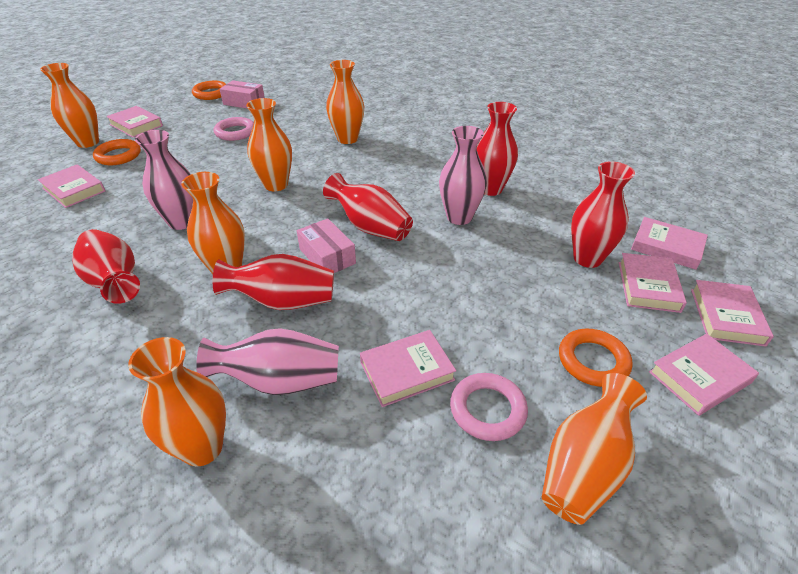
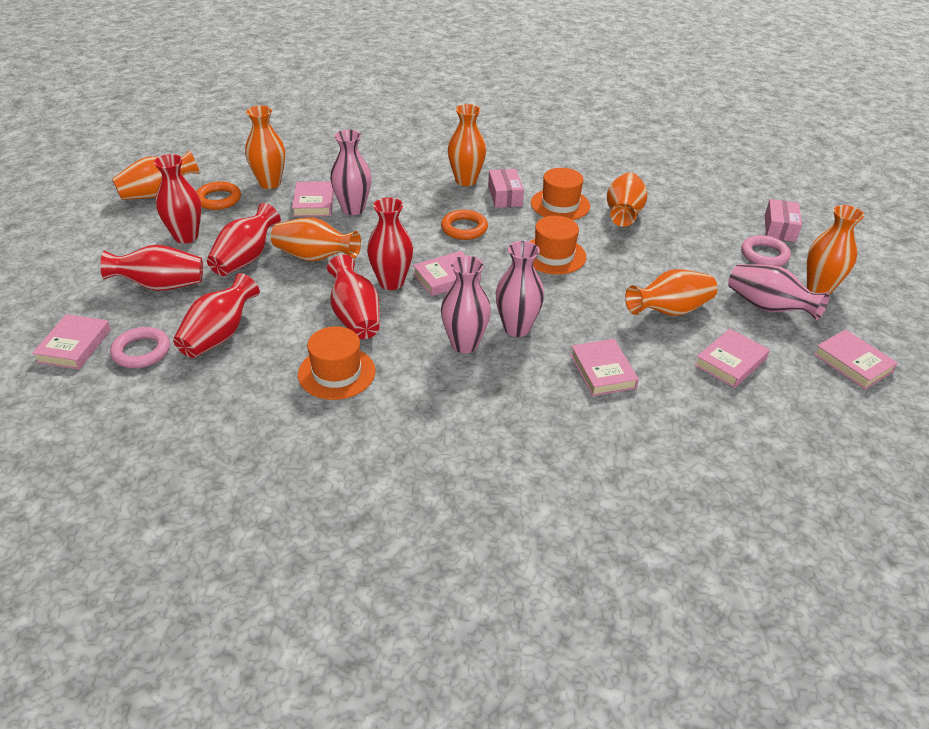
orange hat: 0 -> 3
orange ring: 3 -> 2
orange vase: 6 -> 7
pink book: 7 -> 6
pink vase: 3 -> 4
red vase: 5 -> 6

